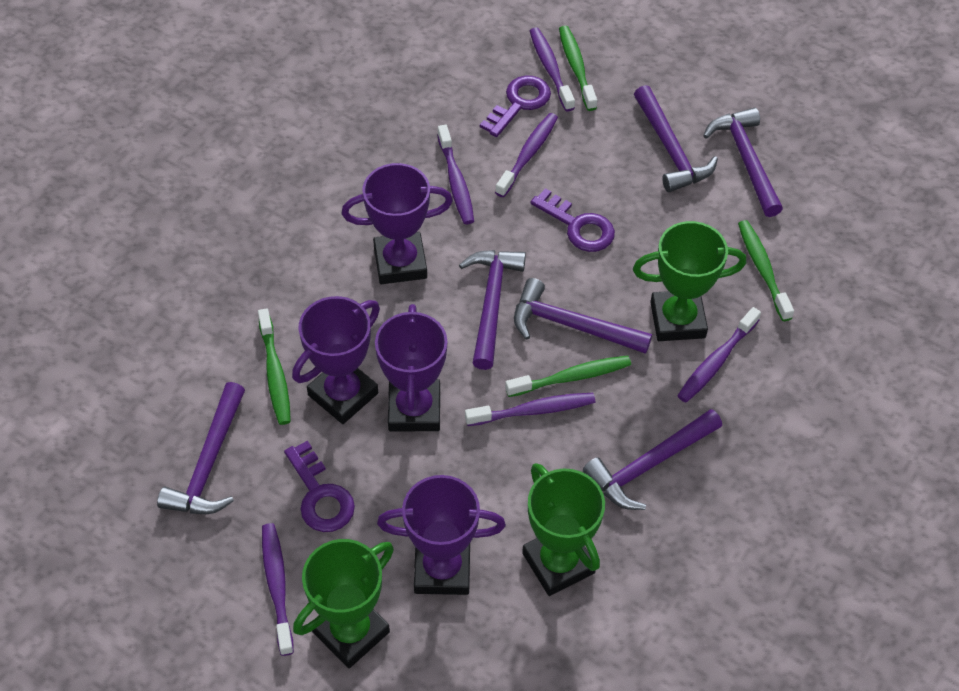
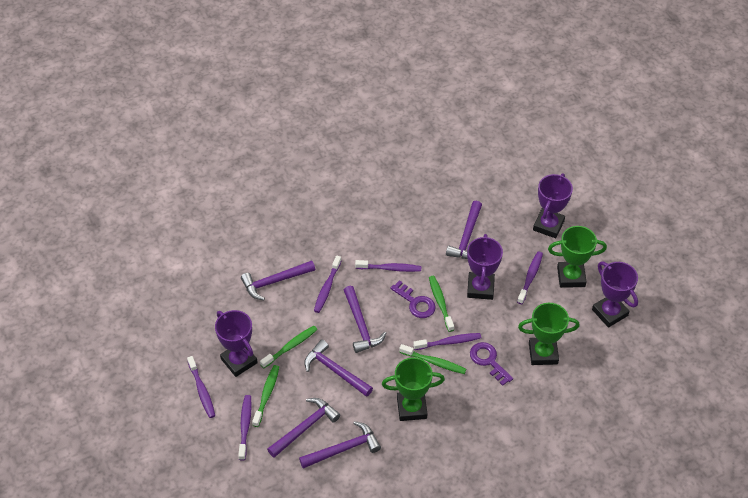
purple key: 3 -> 2

